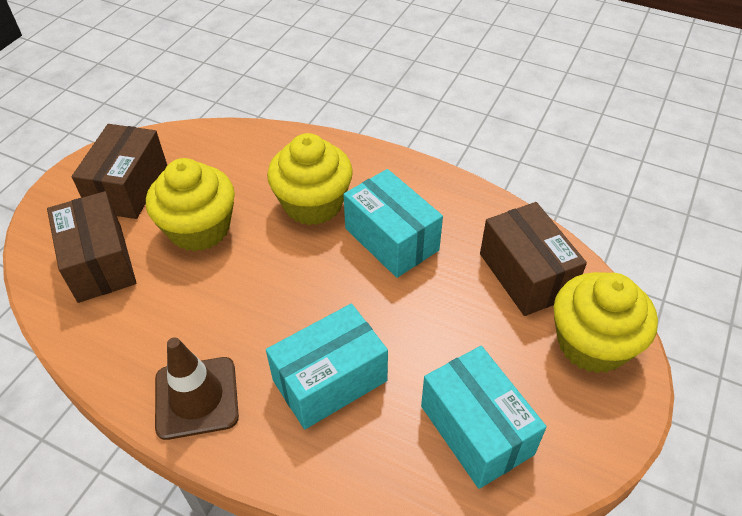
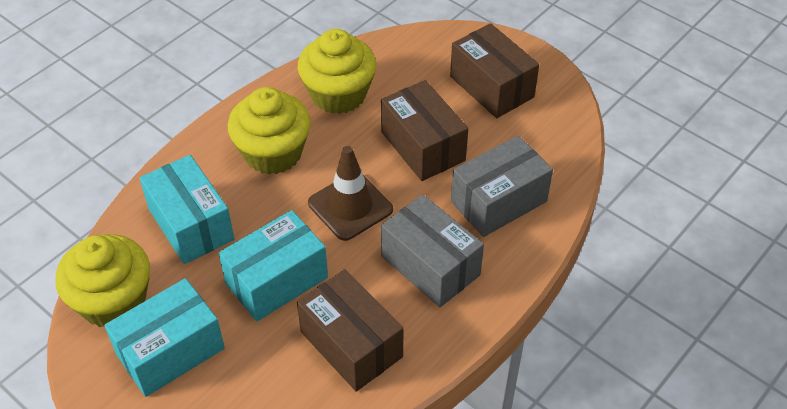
grey box: 0 -> 2

